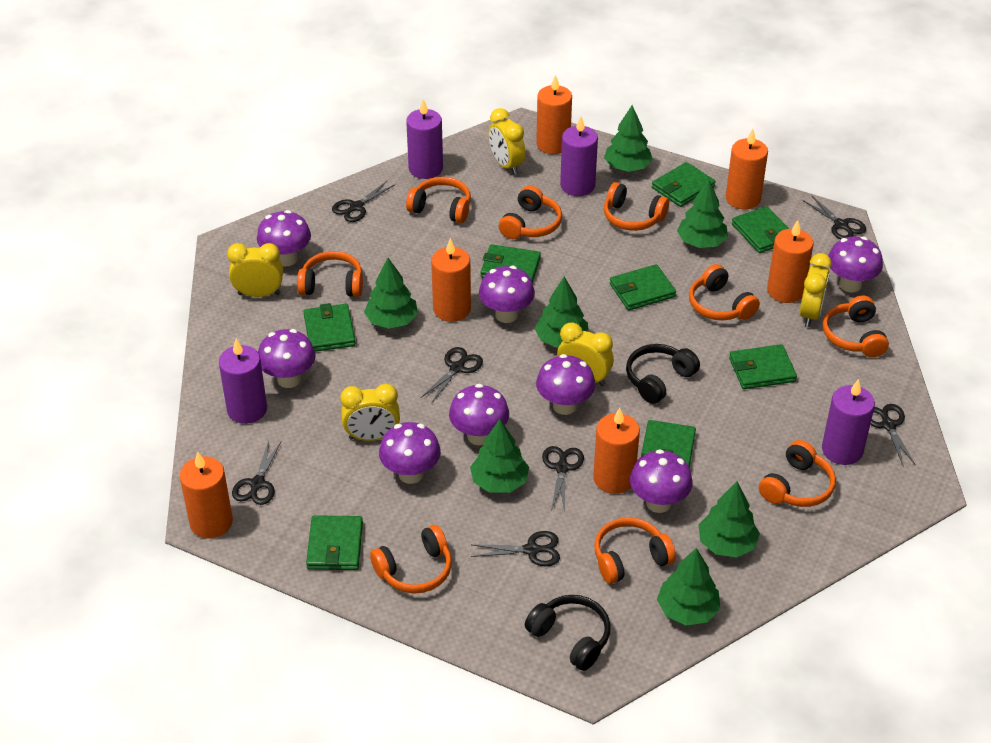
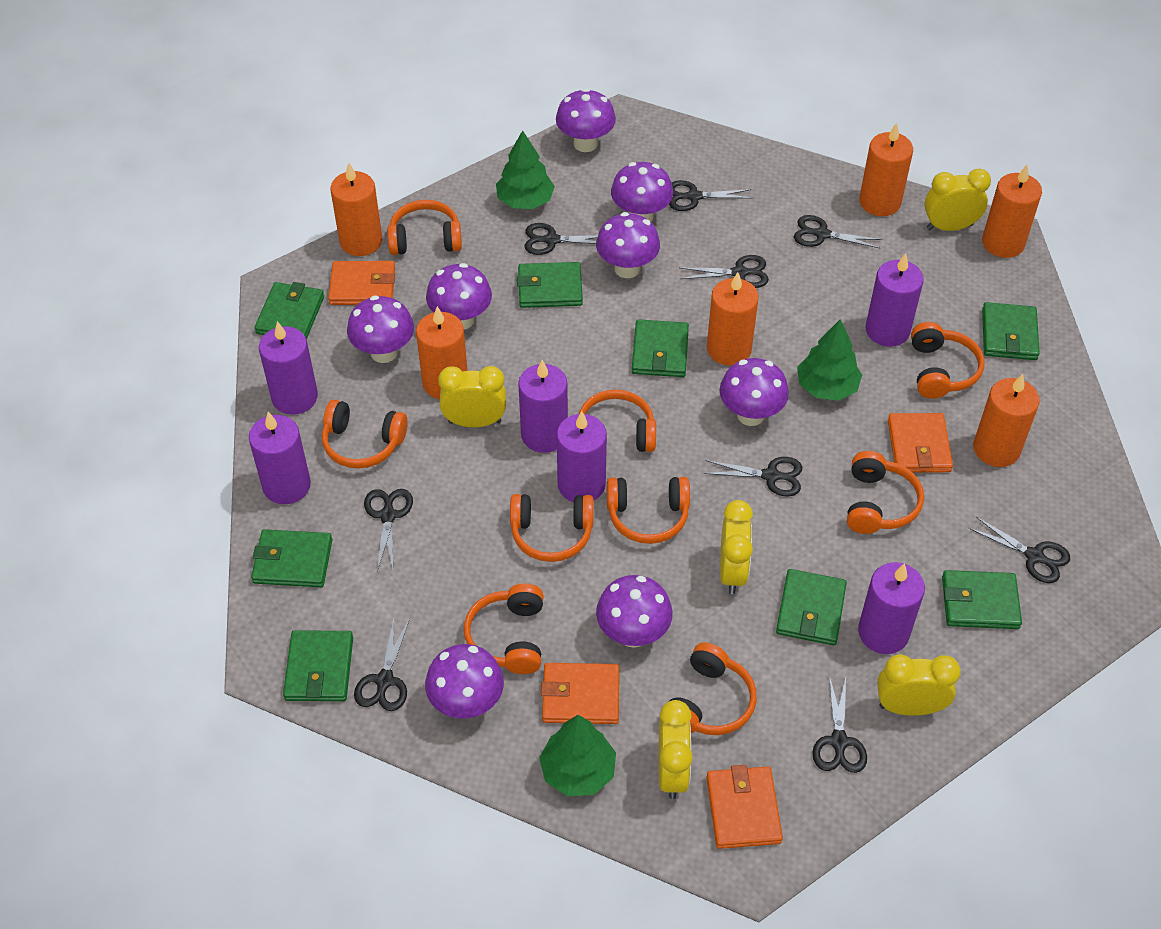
black headphones: 2 -> 0
black scissors: 7 -> 9
green tree: 7 -> 3
orange wallet: 0 -> 4
purple candle: 4 -> 6

